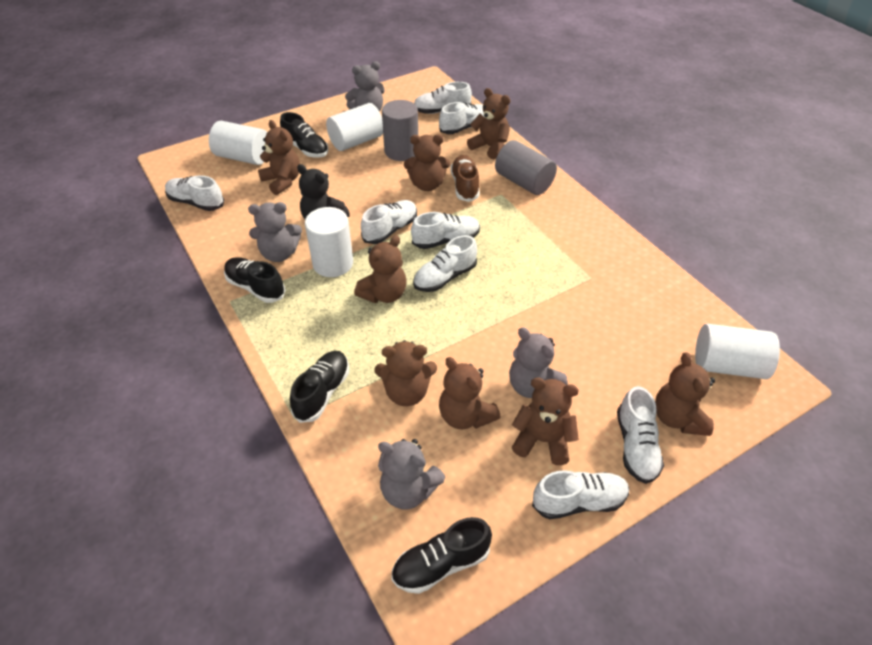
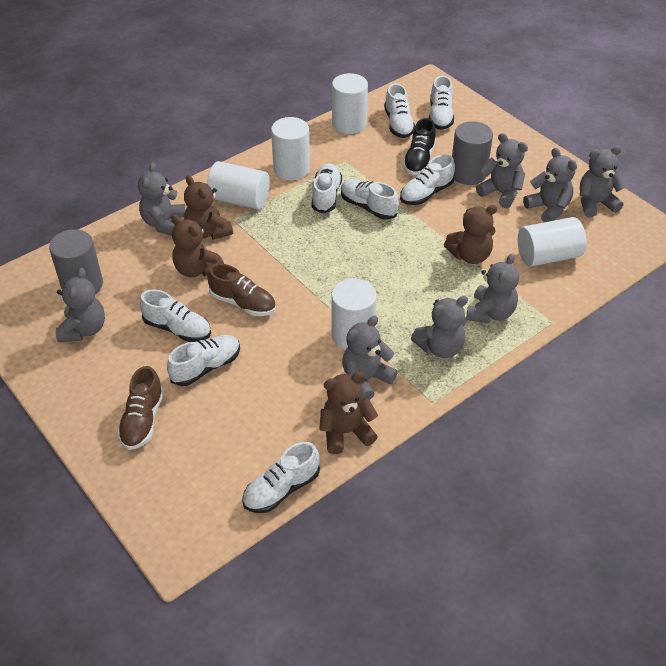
black shoe: 4 -> 1
black teddy bear: 1 -> 0
brown shoe: 1 -> 2
brown teddy bear: 8 -> 4
grey teddy bear: 4 -> 8
white cylinder: 4 -> 5

